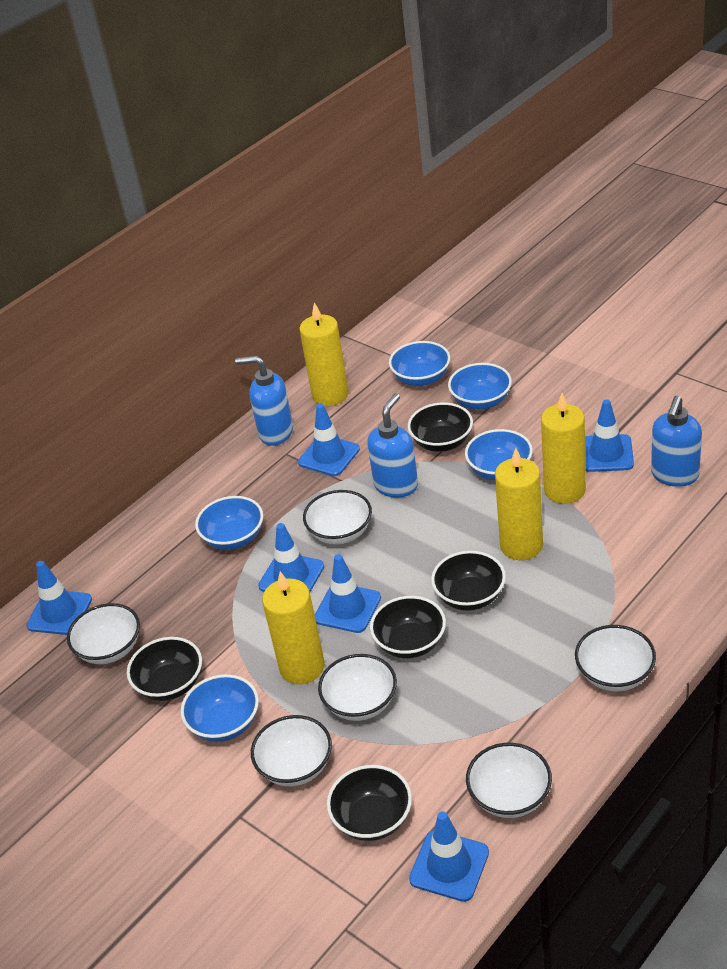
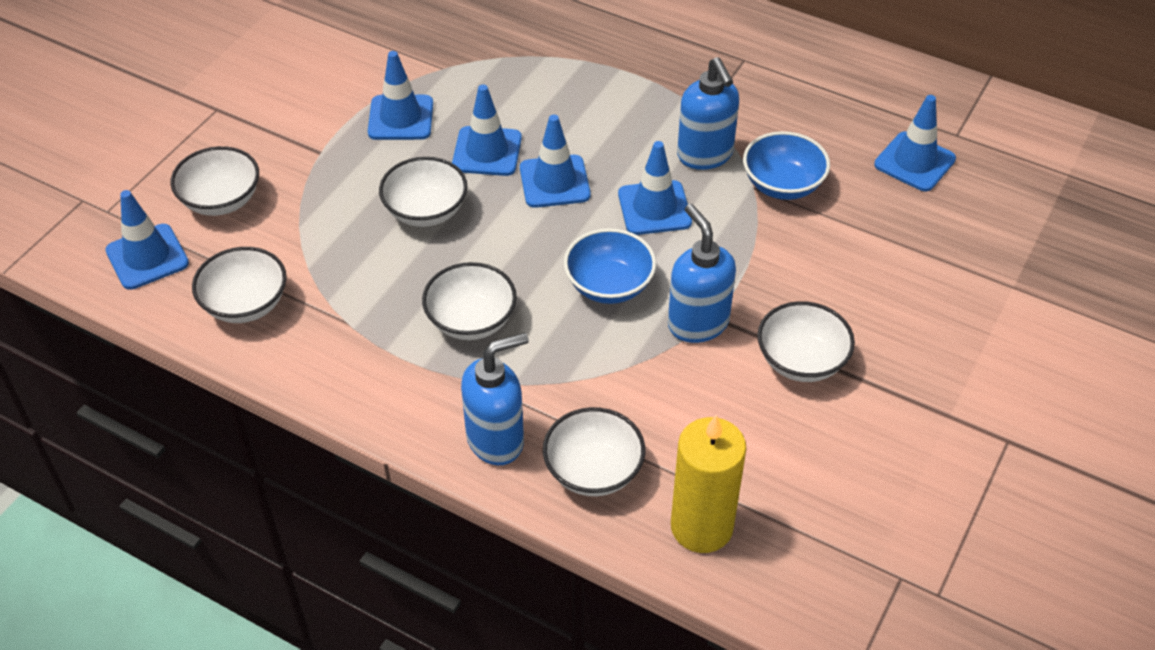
black bowl: 5 -> 0
blue bowl: 5 -> 2
yellow candle: 4 -> 1

